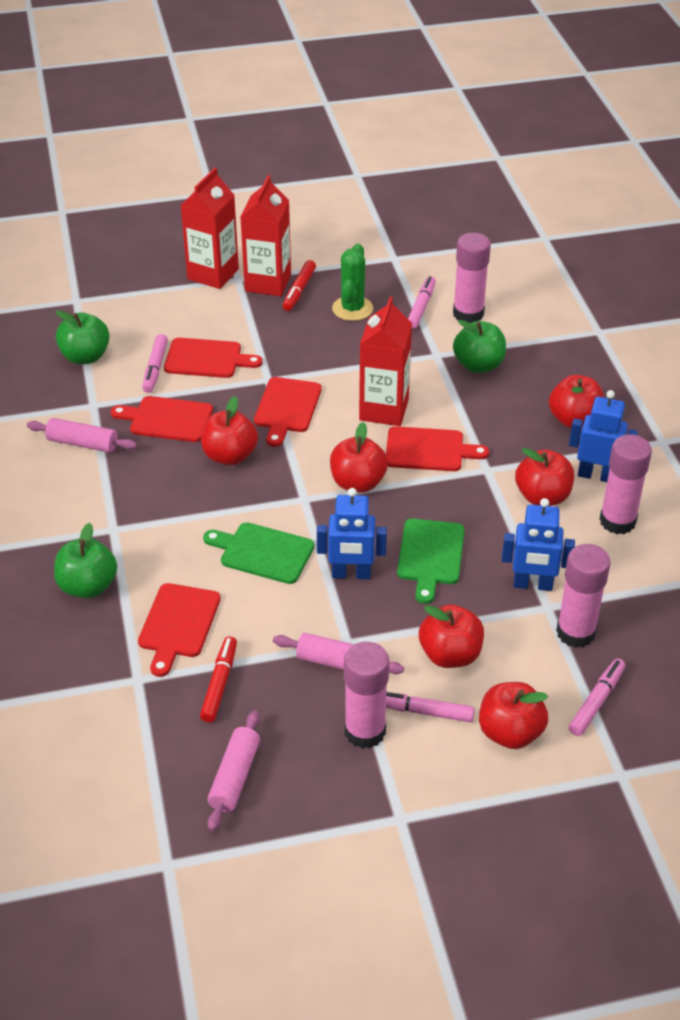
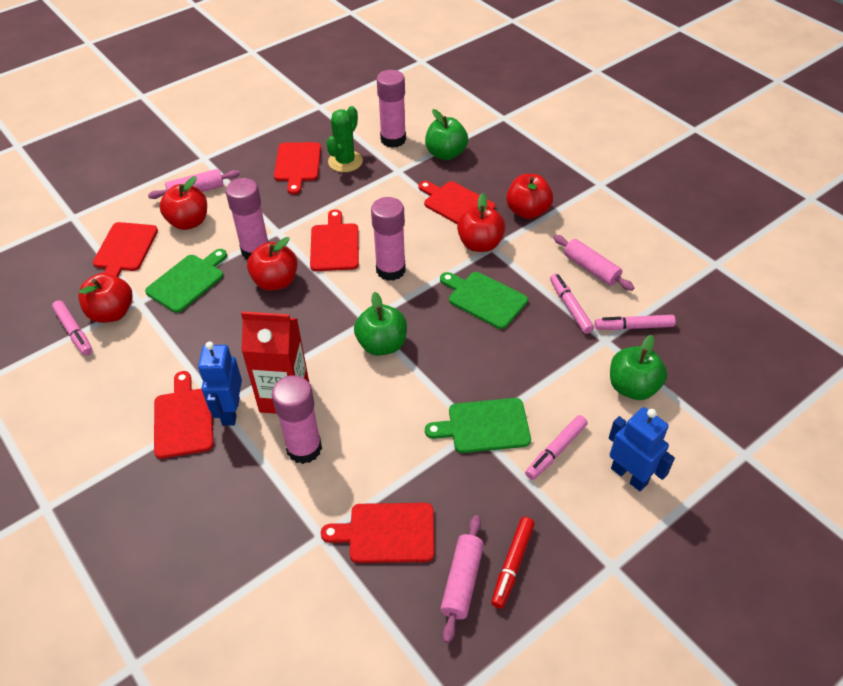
blue robot: 3 -> 2
green cutting board: 2 -> 3
red apple: 6 -> 5
red carton: 3 -> 1
red cutting board: 5 -> 6
red marker: 2 -> 1

